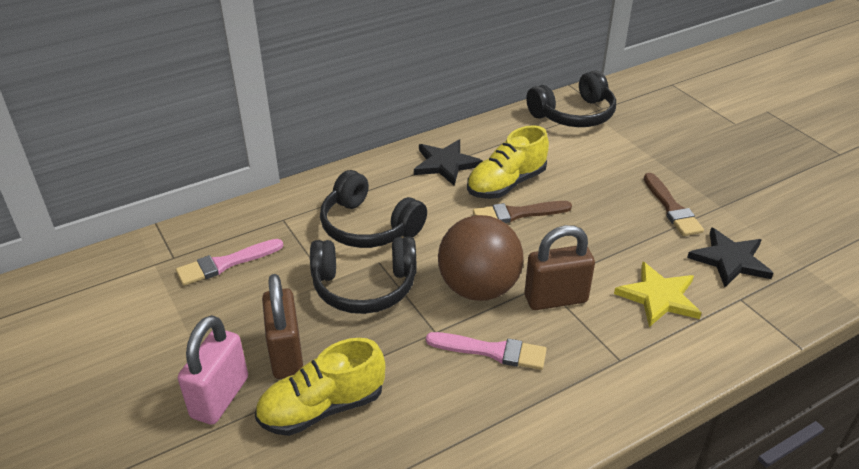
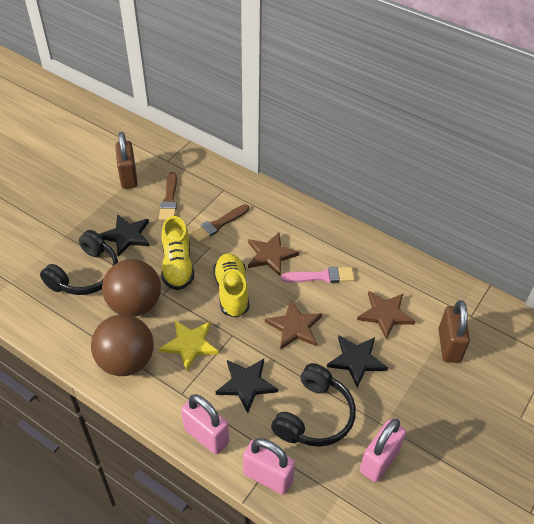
black headphones: 3 -> 2
black star: 2 -> 3
brown ball: 1 -> 2
brown star: 0 -> 3
pink brush: 2 -> 1
pink padlock: 1 -> 3

